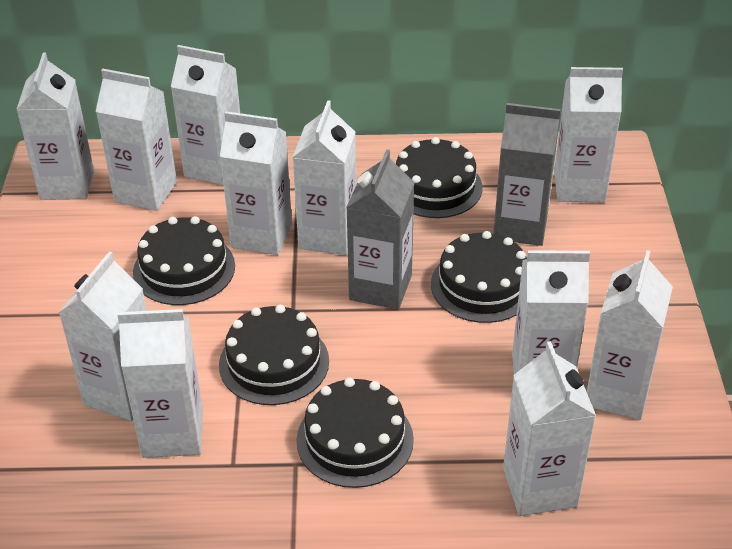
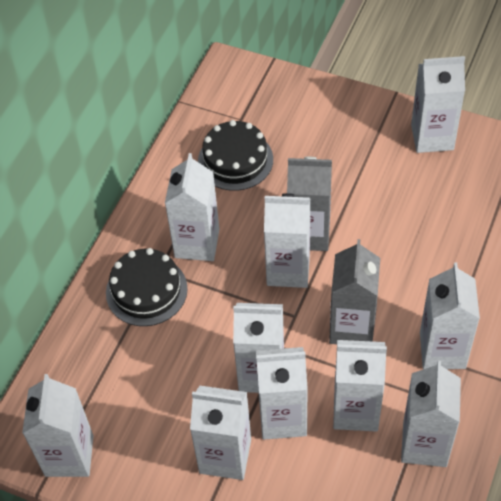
black cake: 5 -> 2
white carton: 11 -> 10

